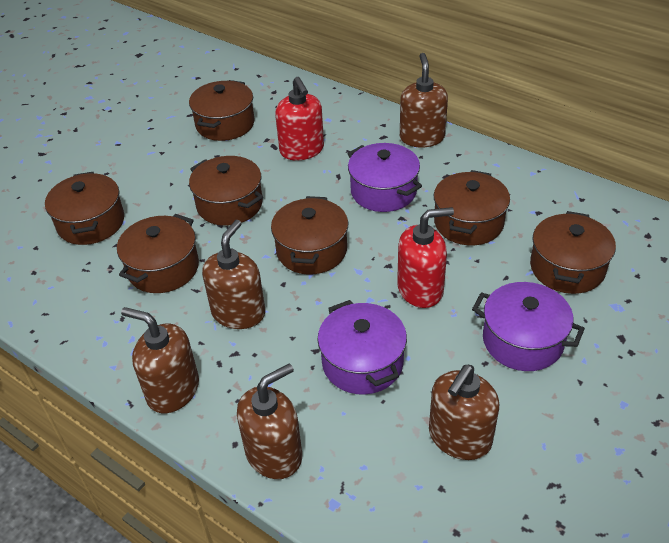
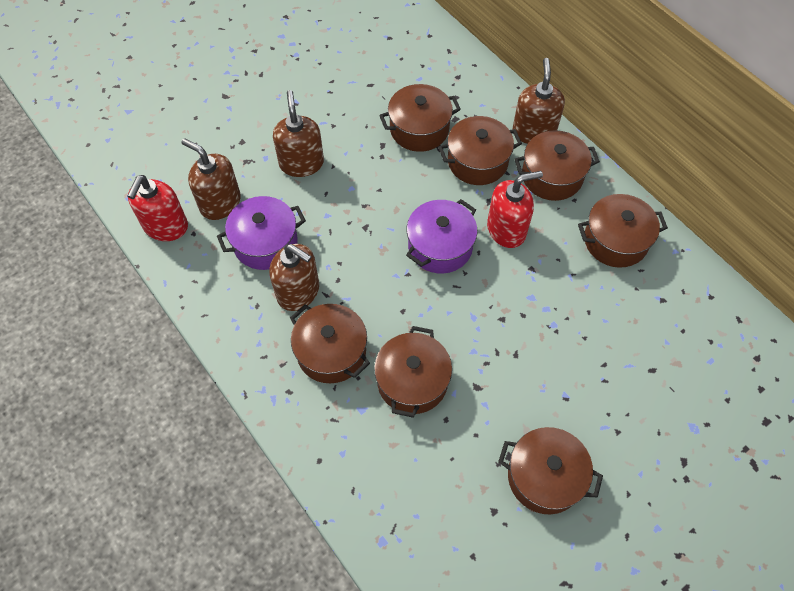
brown soap dispenser: 5 -> 4
purple pot: 3 -> 2

